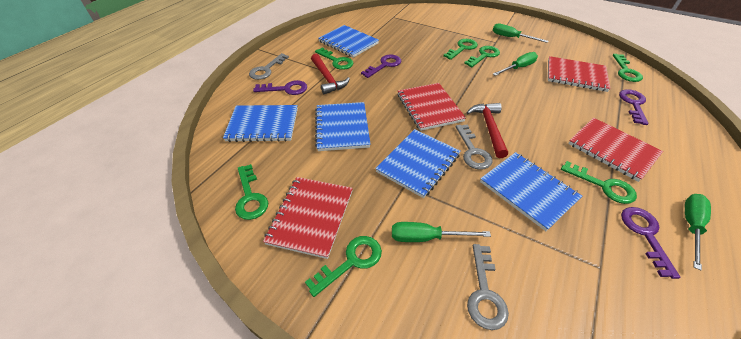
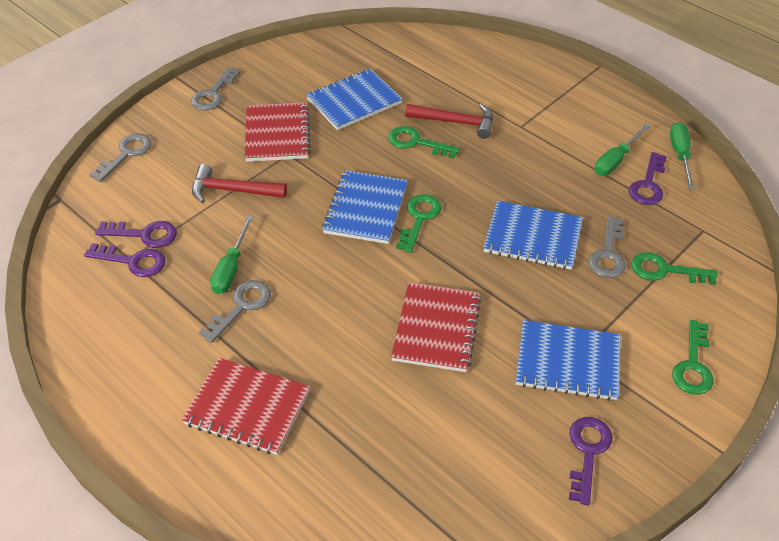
blue notebook: 5 -> 4
green key: 7 -> 4
green screwdriver: 4 -> 3
grey key: 3 -> 4
red notebook: 4 -> 3

